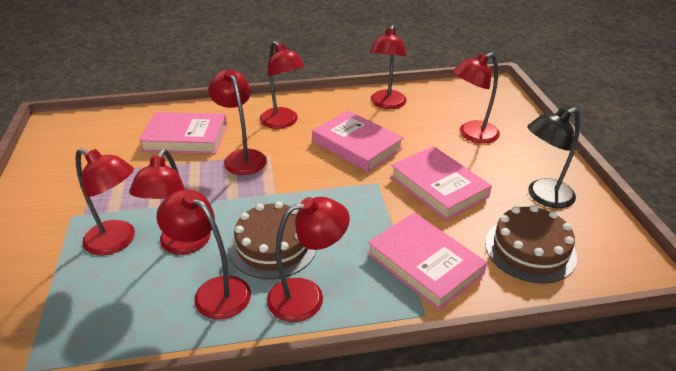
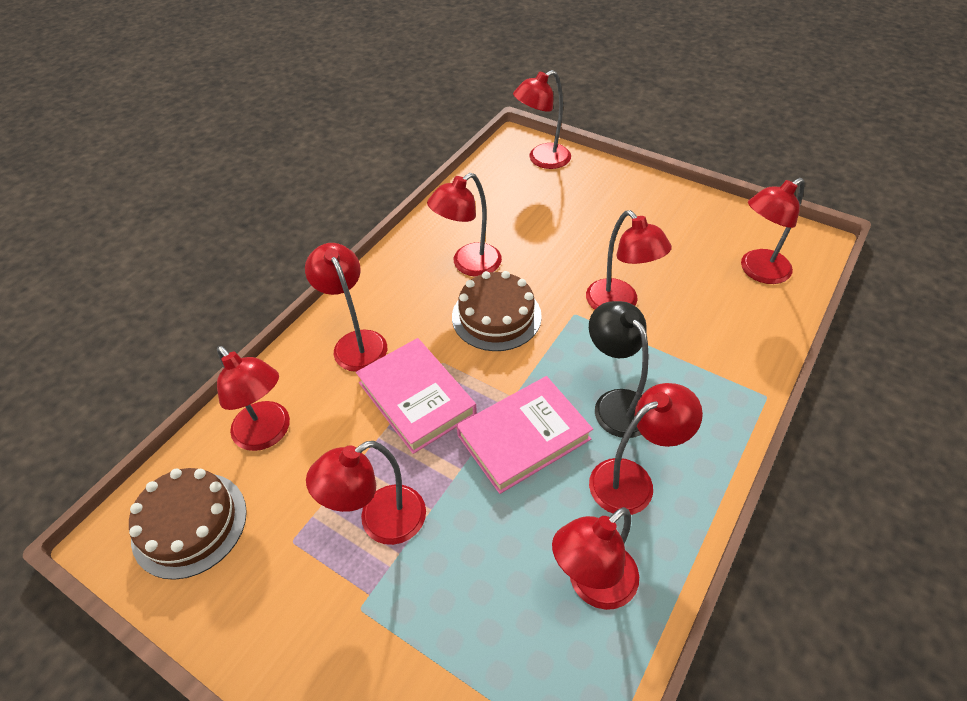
pink book: 4 -> 2
red lamp: 8 -> 9

